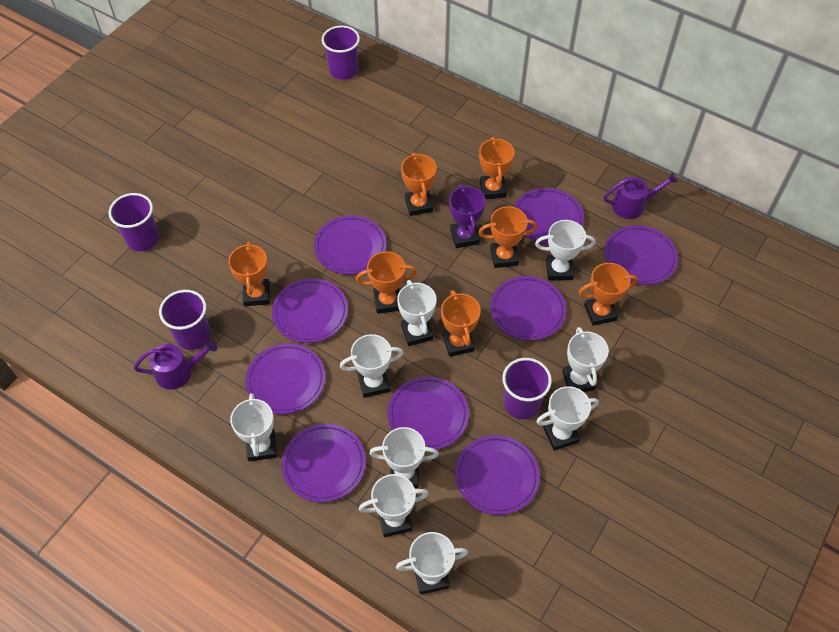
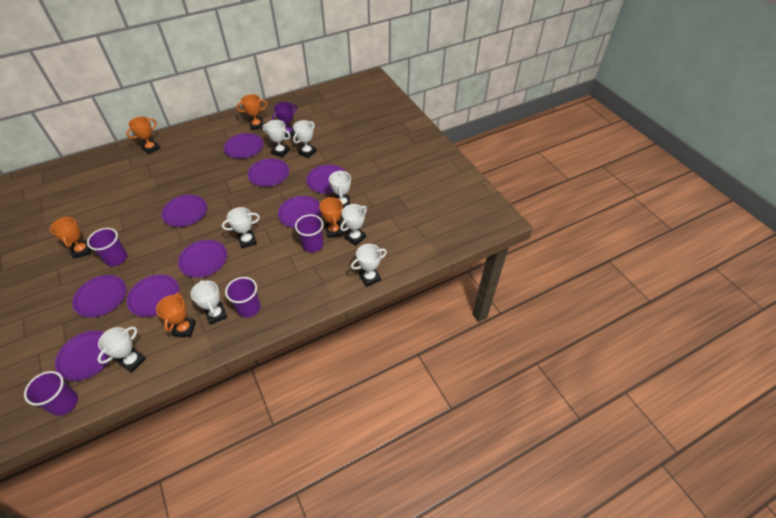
orange trophy: 7 -> 5
purple watering can: 2 -> 0
white trophy: 9 -> 8

